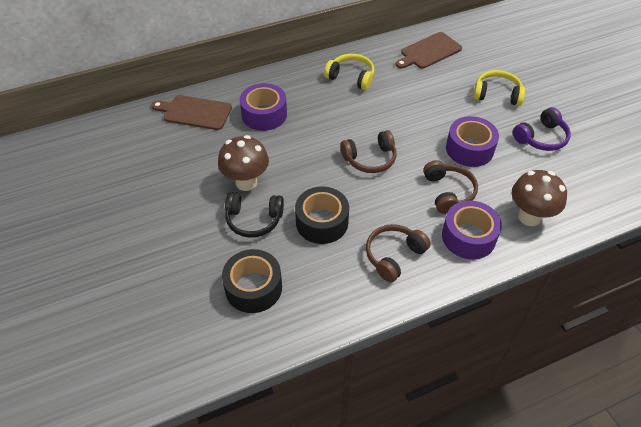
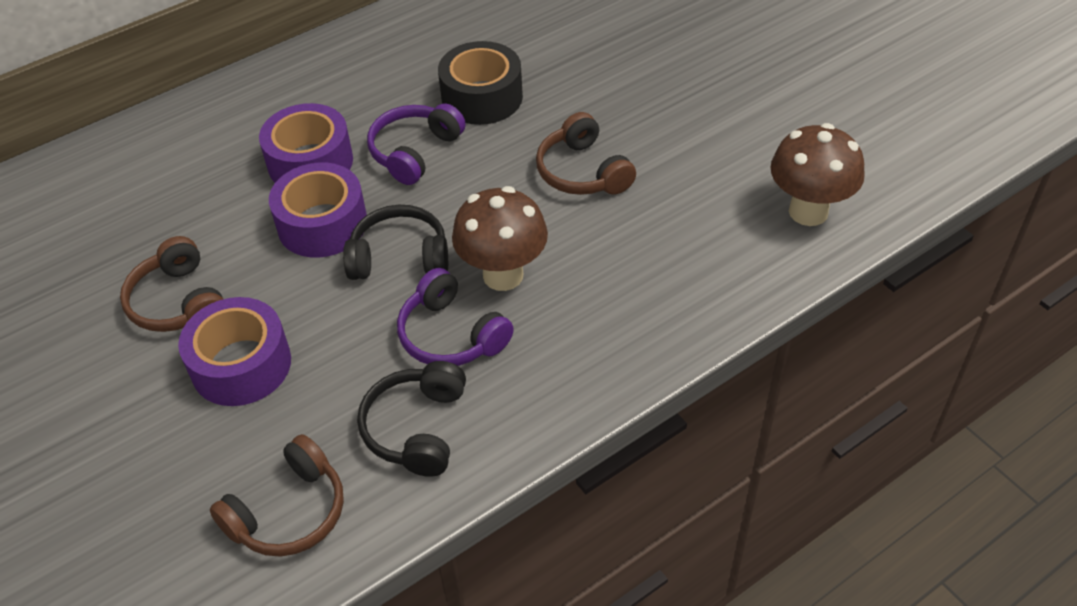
black headphones: 1 -> 2
black tape: 2 -> 1
brown cutting board: 2 -> 0
purple headphones: 1 -> 2
yellow headphones: 2 -> 0

